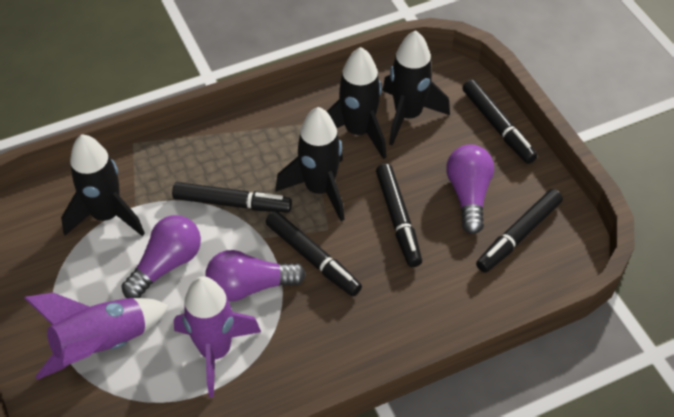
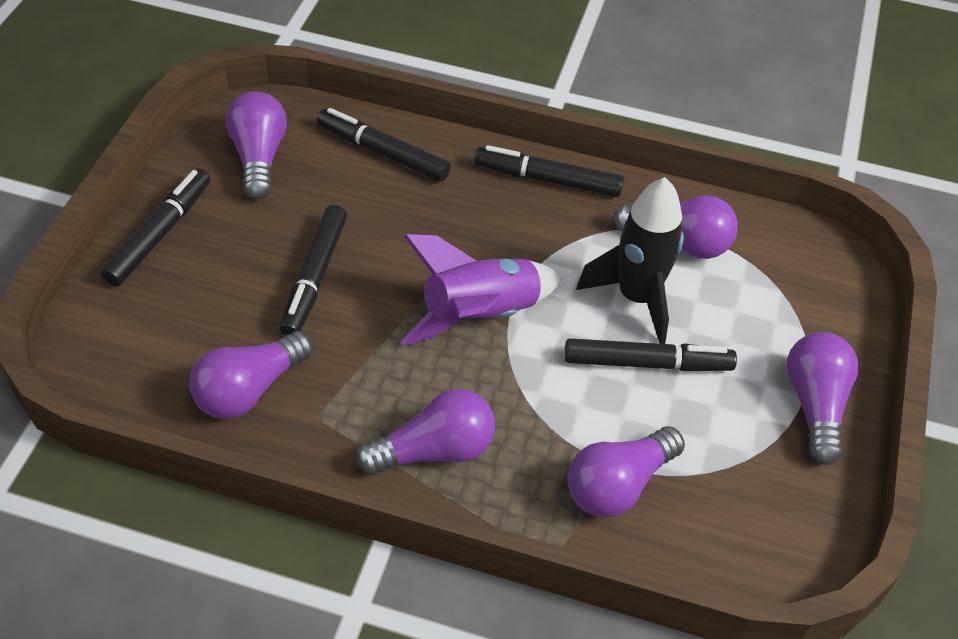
black rocket: 4 -> 1
purple light bulb: 3 -> 6
purple rocket: 2 -> 1

